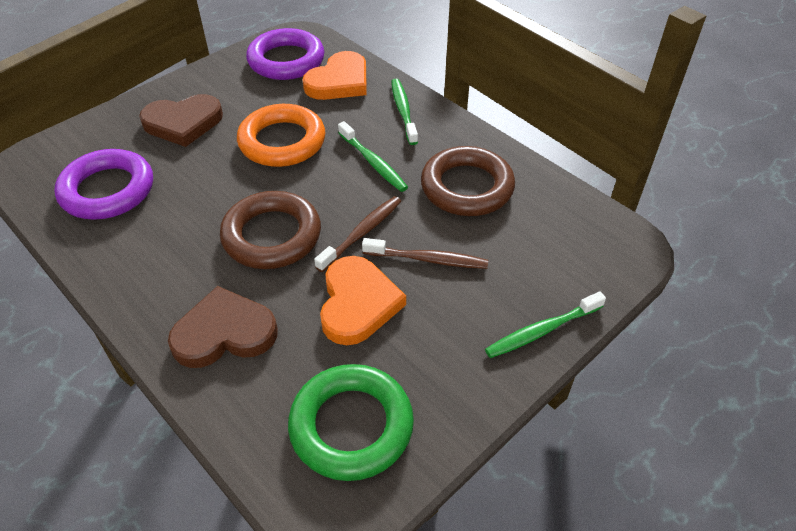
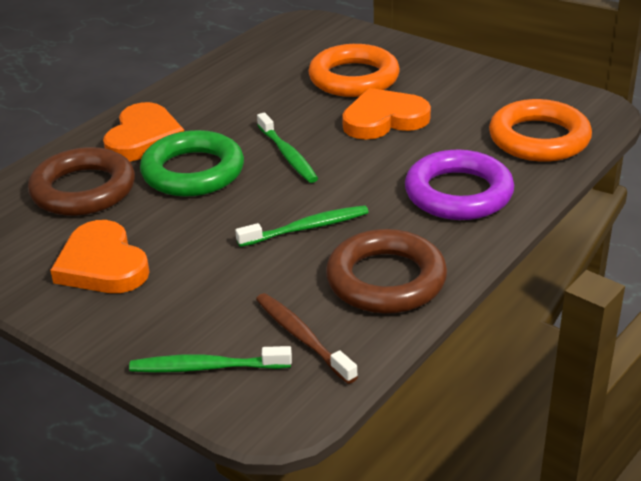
brown heart: 2 -> 0
brown toothbrush: 2 -> 1
orange heart: 2 -> 3
orange ring: 1 -> 2
purple ring: 2 -> 1

